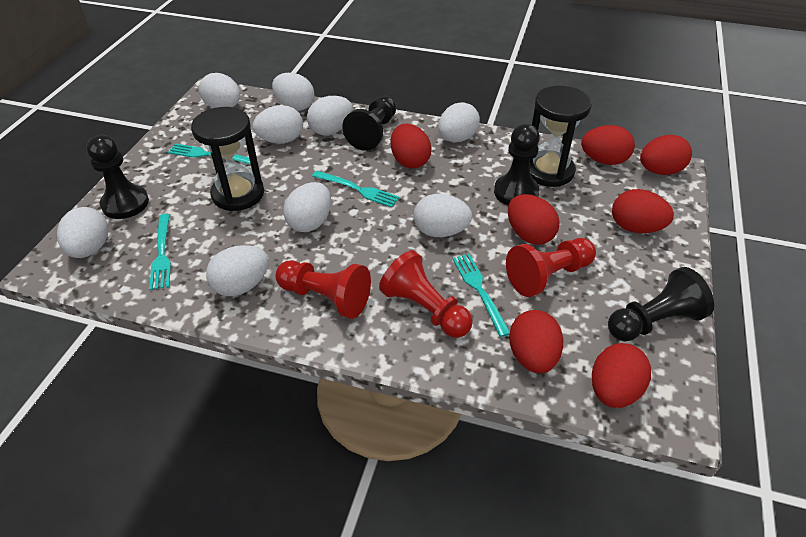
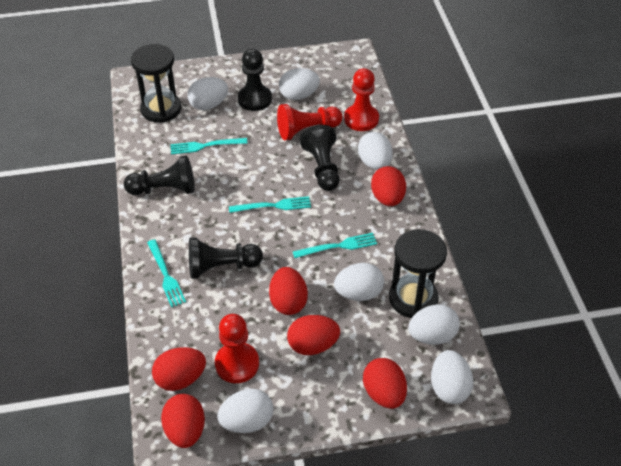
red egg: 7 -> 6
white egg: 9 -> 7

